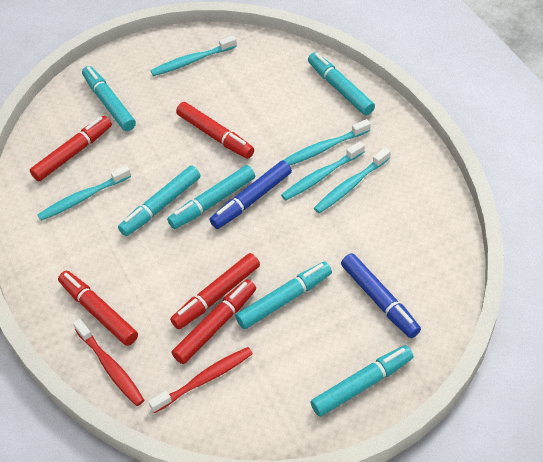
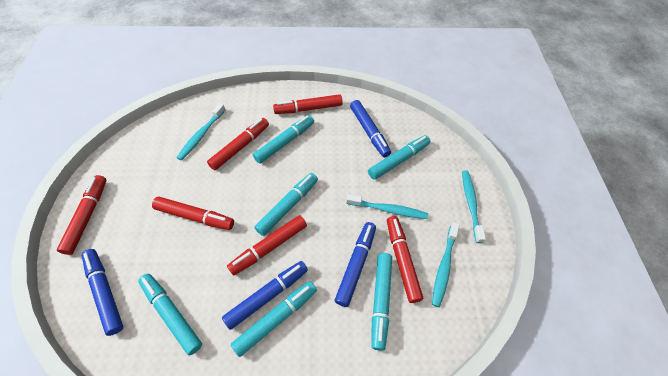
blue marker: 2 -> 4
red marker: 5 -> 6
red toothbrush: 2 -> 0
turquoise toothbrush: 5 -> 4

